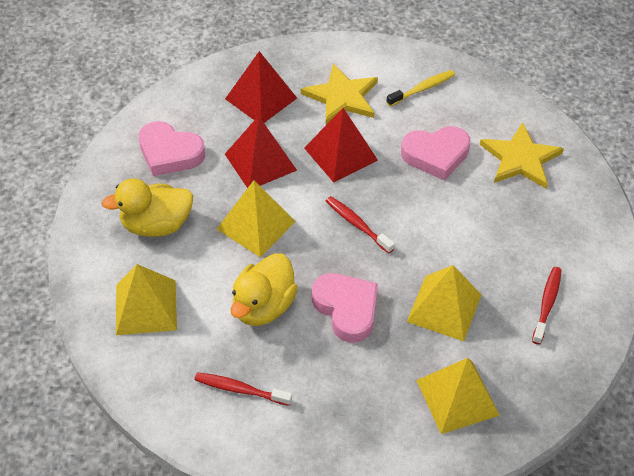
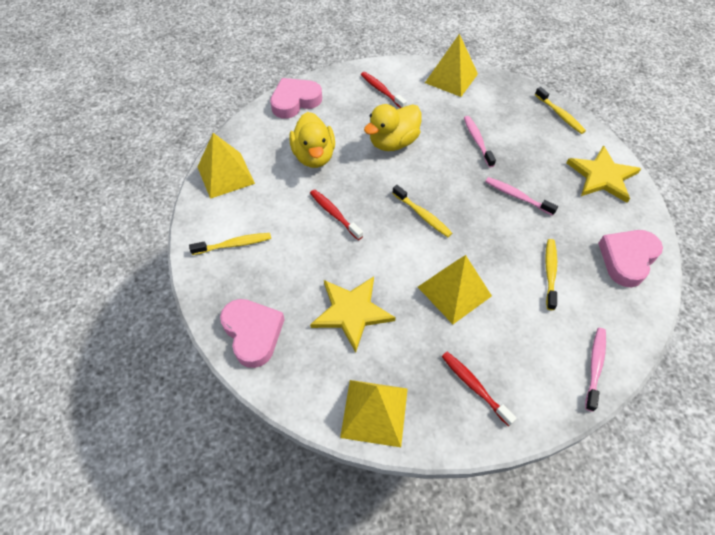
pink toothbrush: 0 -> 3
red pyramid: 3 -> 0
yellow toothbrush: 1 -> 4

